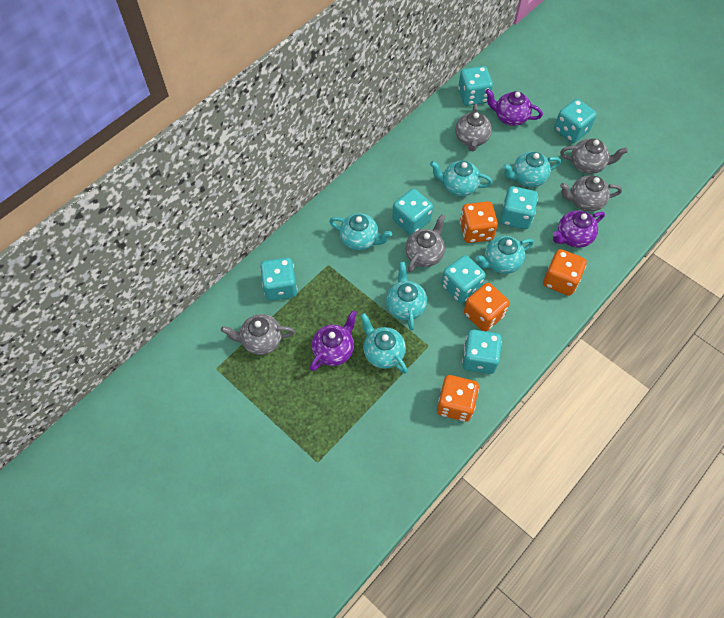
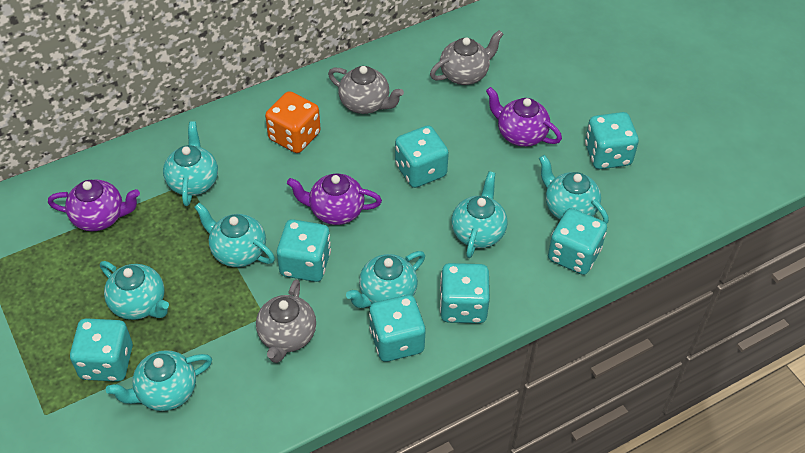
grey teapot: 5 -> 3
orange dice: 4 -> 1
turquoise teapot: 6 -> 7

